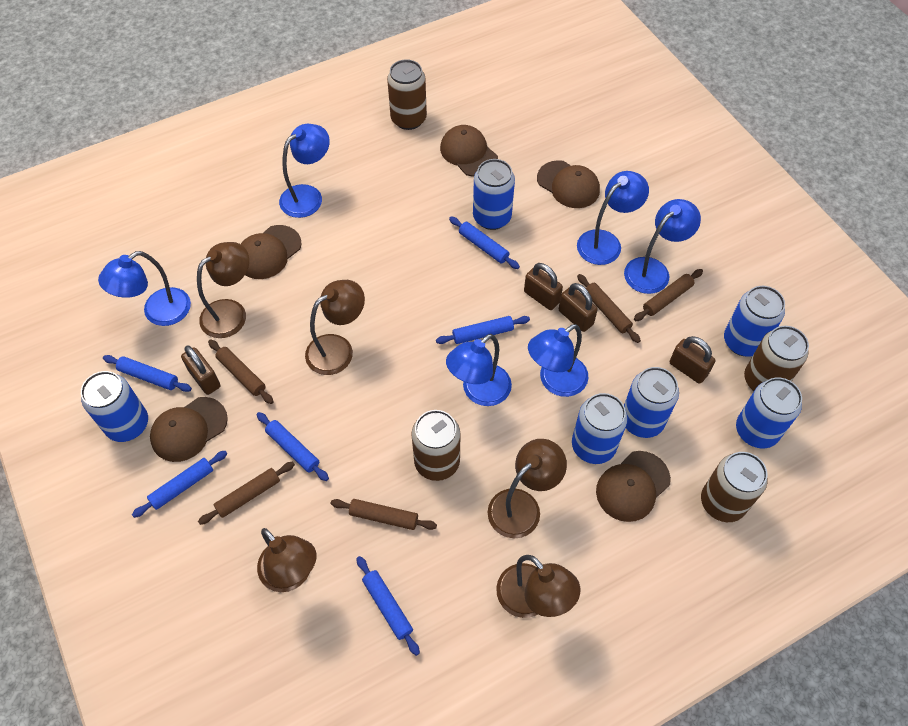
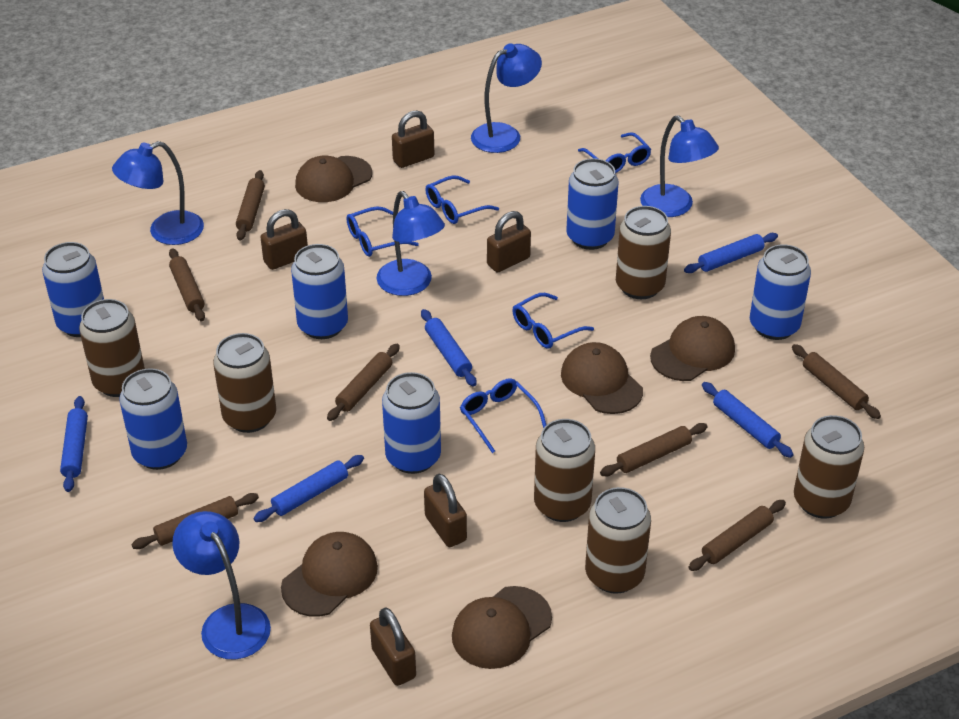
blue glasses: 0 -> 5
blue lamp: 6 -> 5
blue rolling pin: 6 -> 5
brown can: 4 -> 6
brown lamp: 5 -> 0
brown padlock: 4 -> 5
brown rolling pin: 5 -> 7

